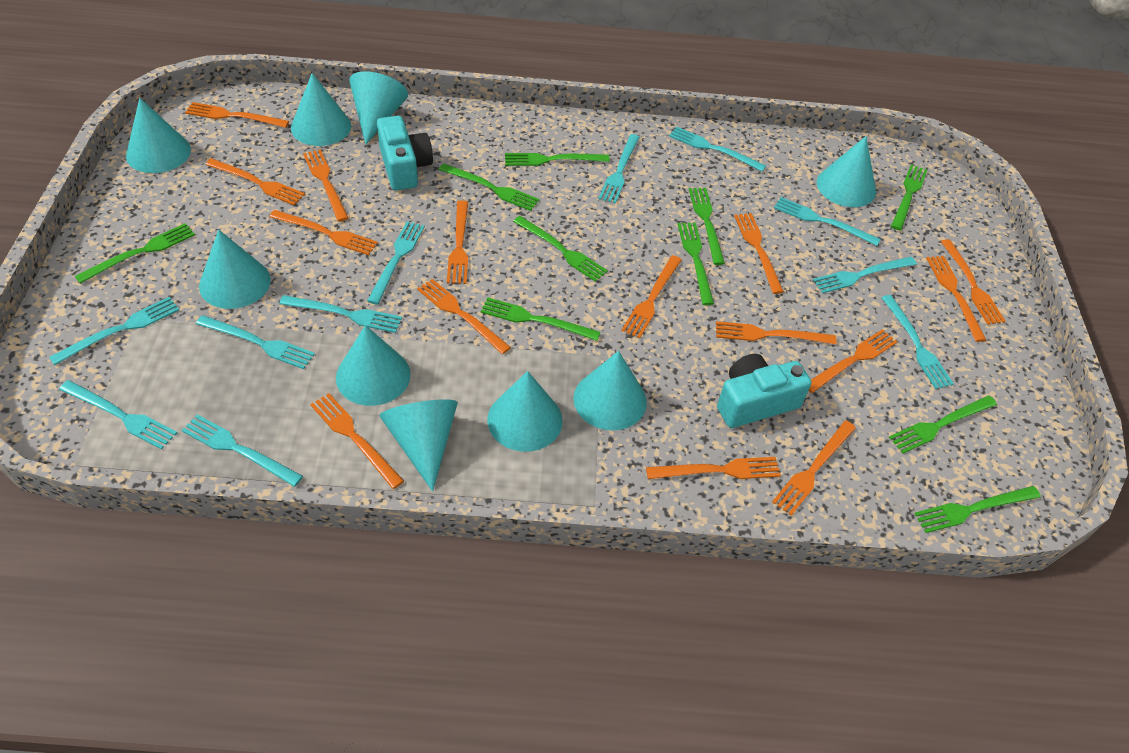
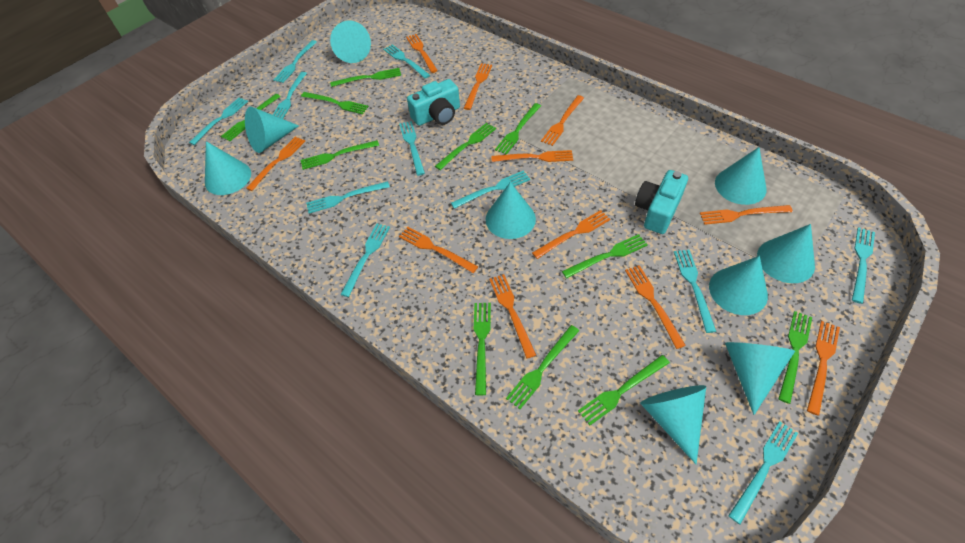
green fork: 10 -> 11
orange fork: 15 -> 11

